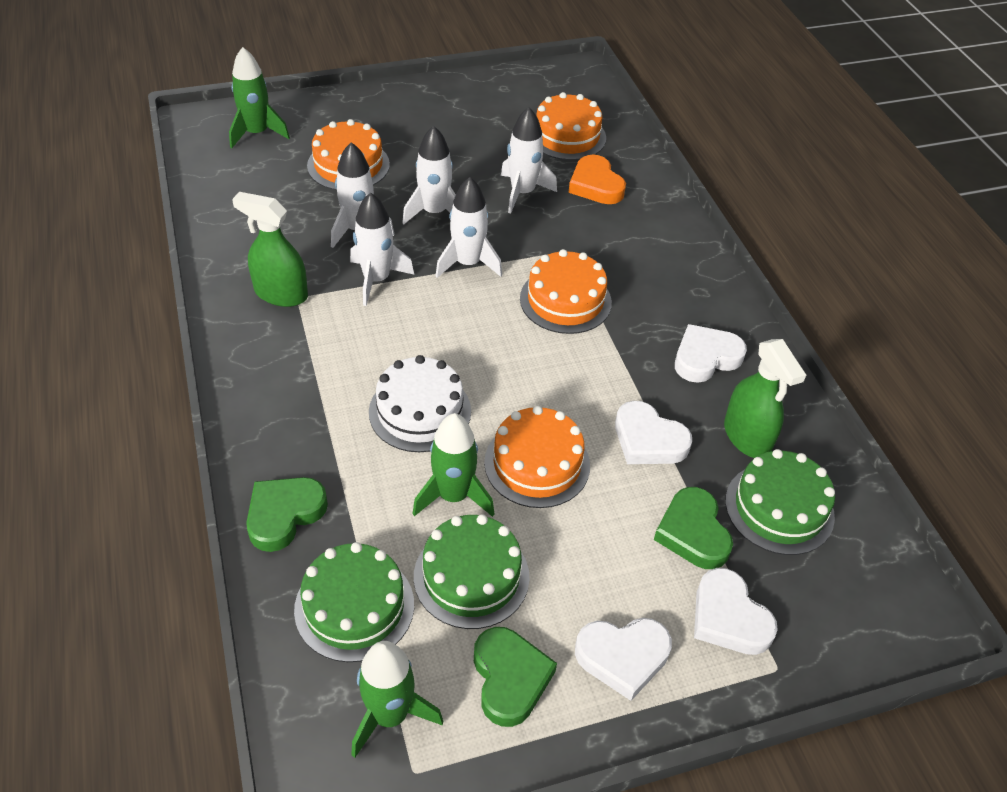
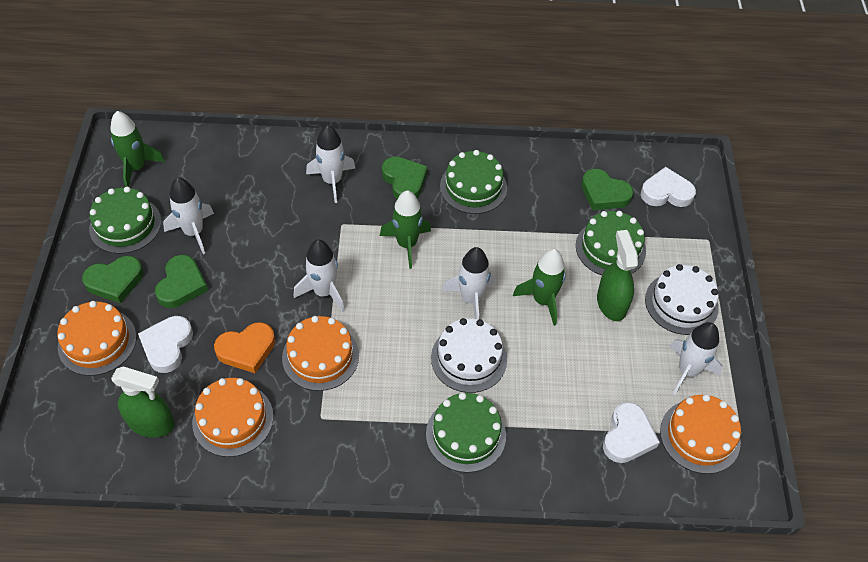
green cake: 3 -> 4
green heart: 3 -> 4
white cake: 1 -> 2
white heart: 4 -> 3

